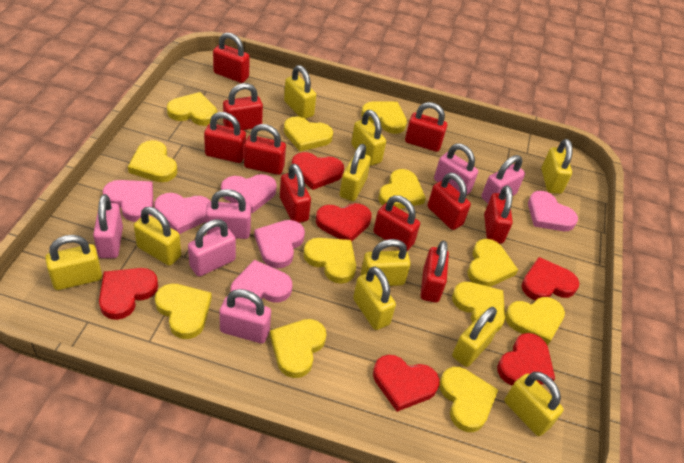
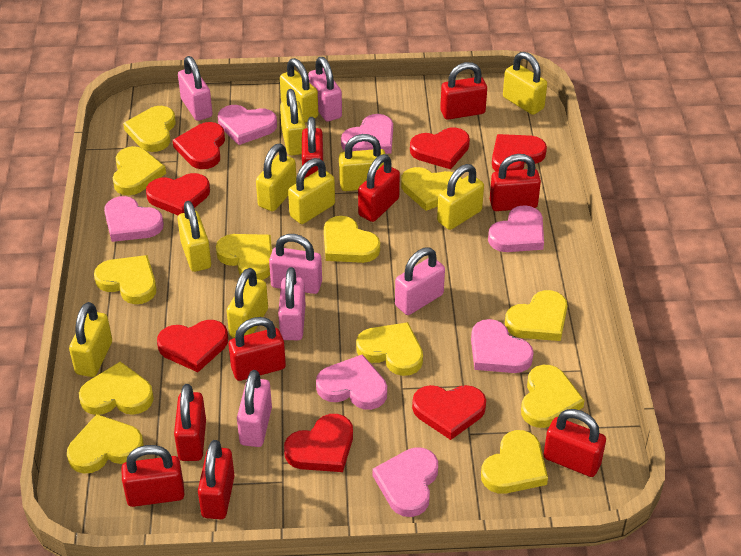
pink heart: 6 -> 7
red heart: 6 -> 7
red padlock: 10 -> 9

